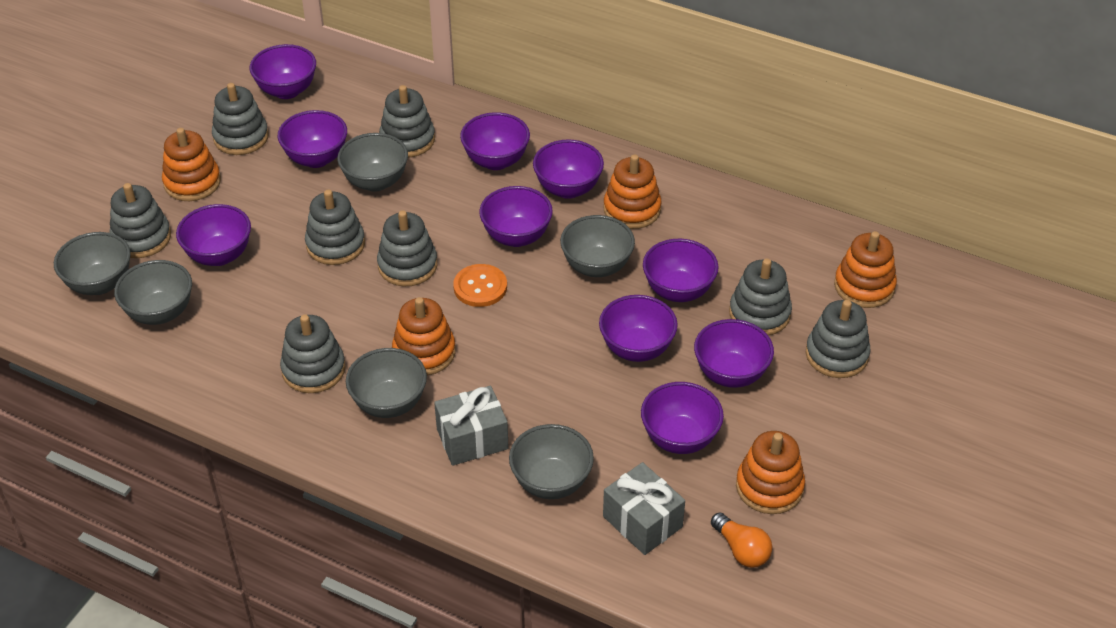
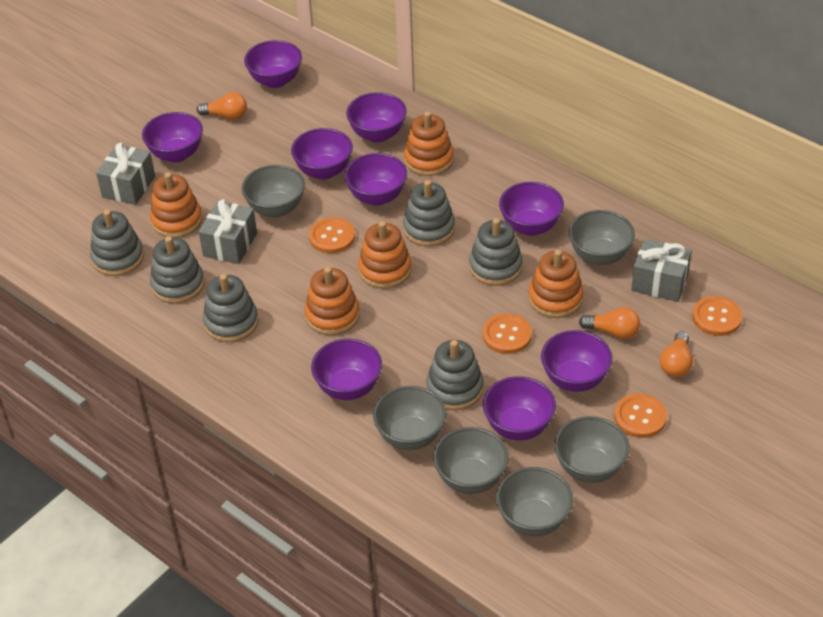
grey gift: 2 -> 3
grey stacking toy: 8 -> 6
orange button: 1 -> 4
orange light bulb: 1 -> 3
purple bowl: 10 -> 9

